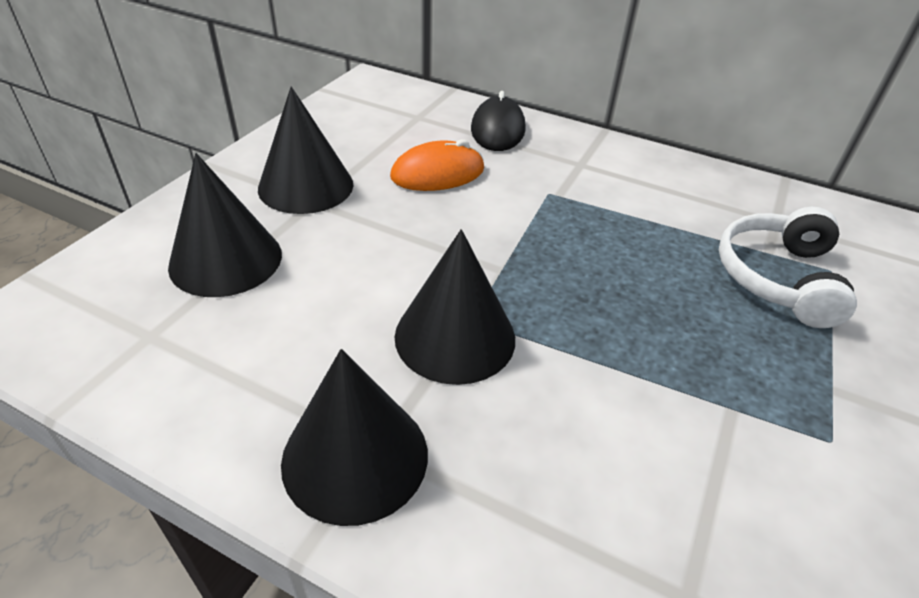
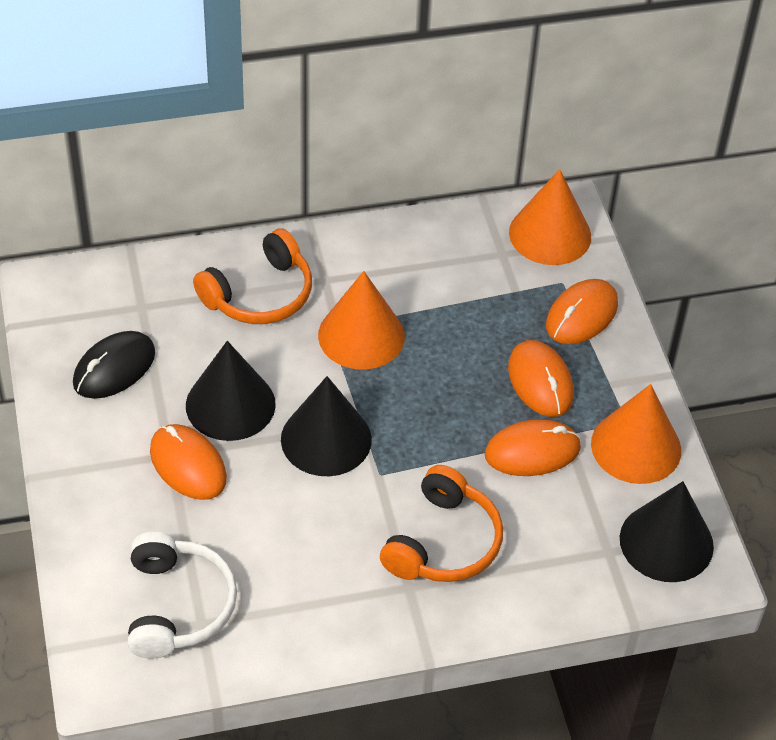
black cone: 4 -> 3
orange cone: 0 -> 3
orange headphones: 0 -> 2
orange mouse: 1 -> 4

